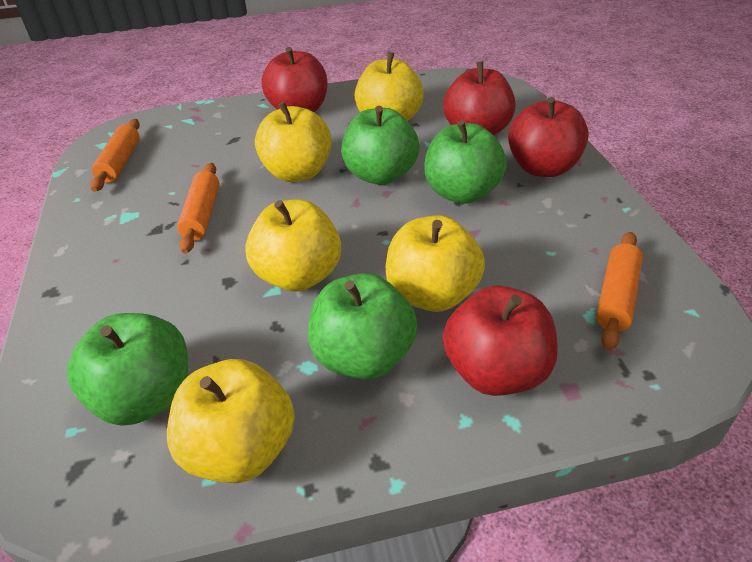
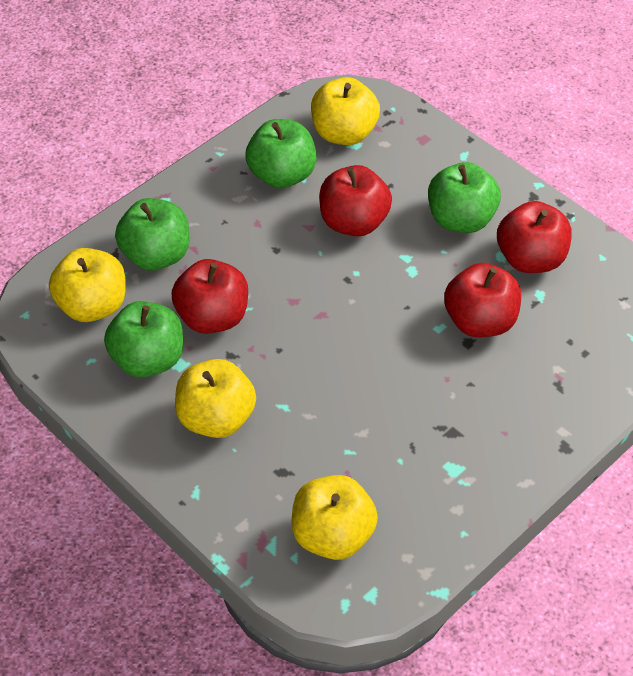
orange rolling pin: 3 -> 0
yellow apple: 5 -> 4

